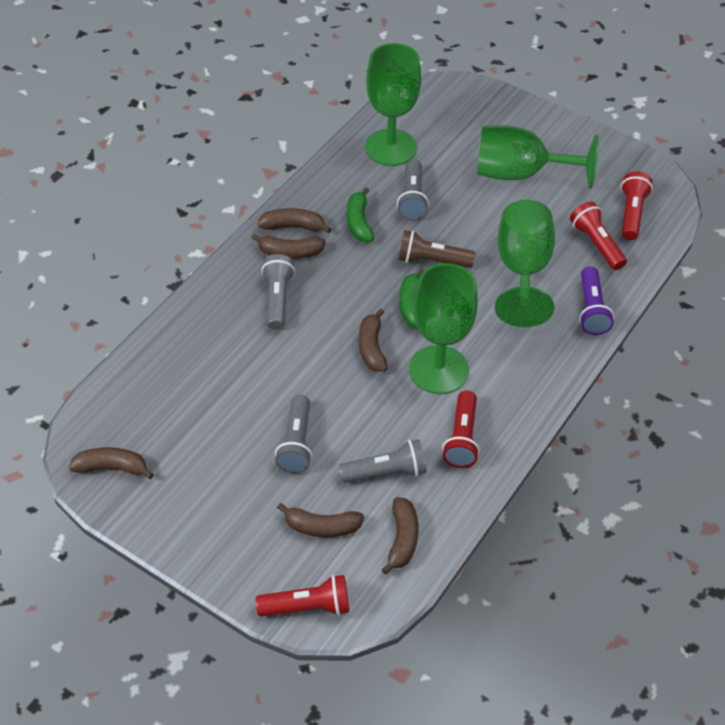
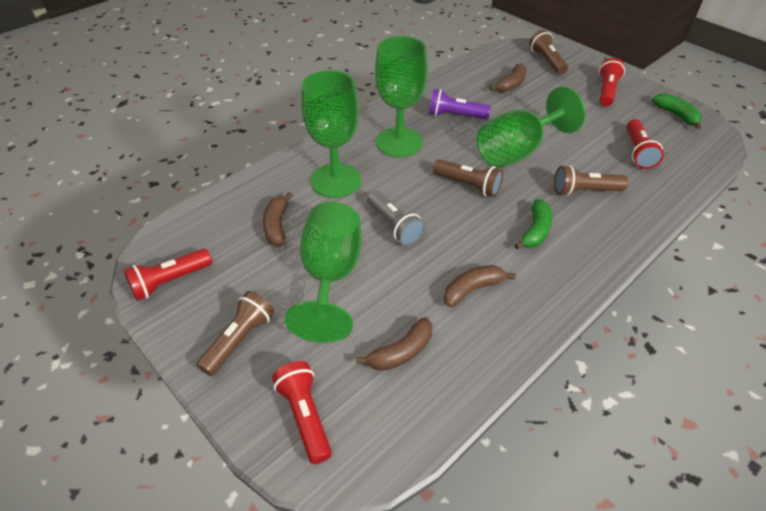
brown banana: 6 -> 4
brown flashlight: 1 -> 4
grey flashlight: 4 -> 1

